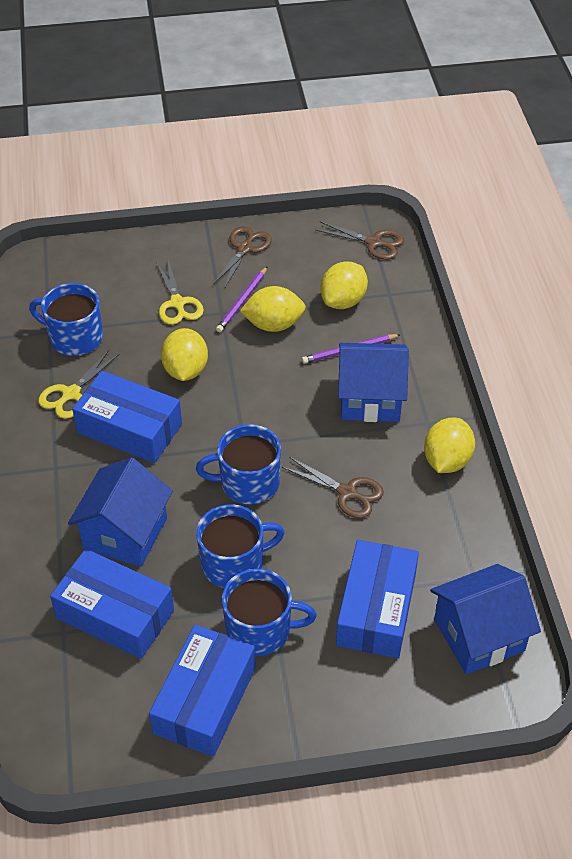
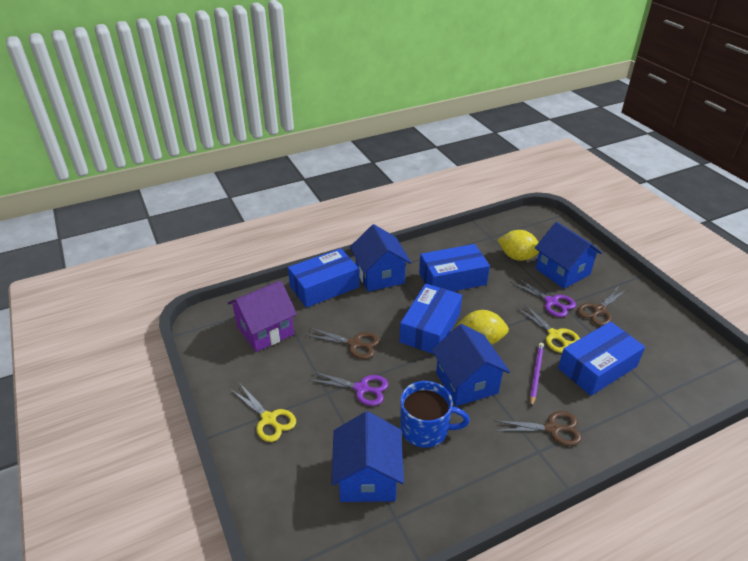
blue house: 3 -> 4
blue mug: 4 -> 1
purple house: 0 -> 1
purple pencil: 2 -> 1
purple scissors: 0 -> 2
yellow lemon: 4 -> 2

